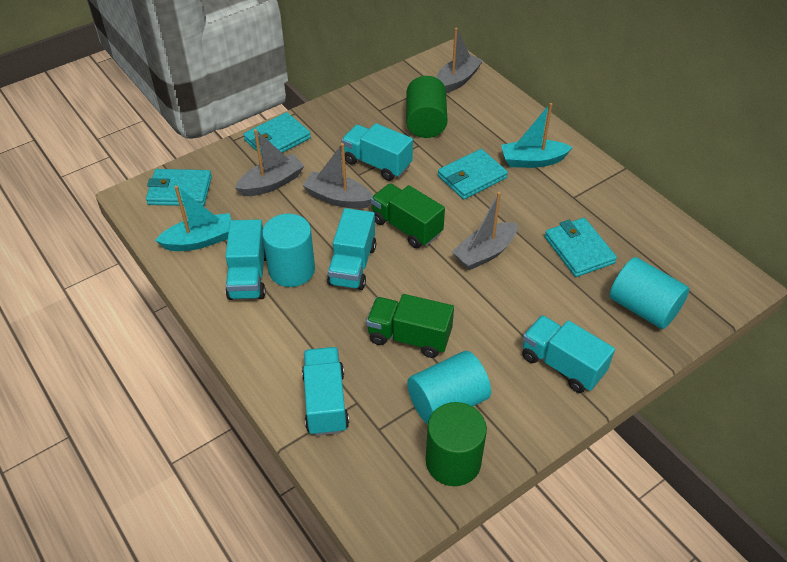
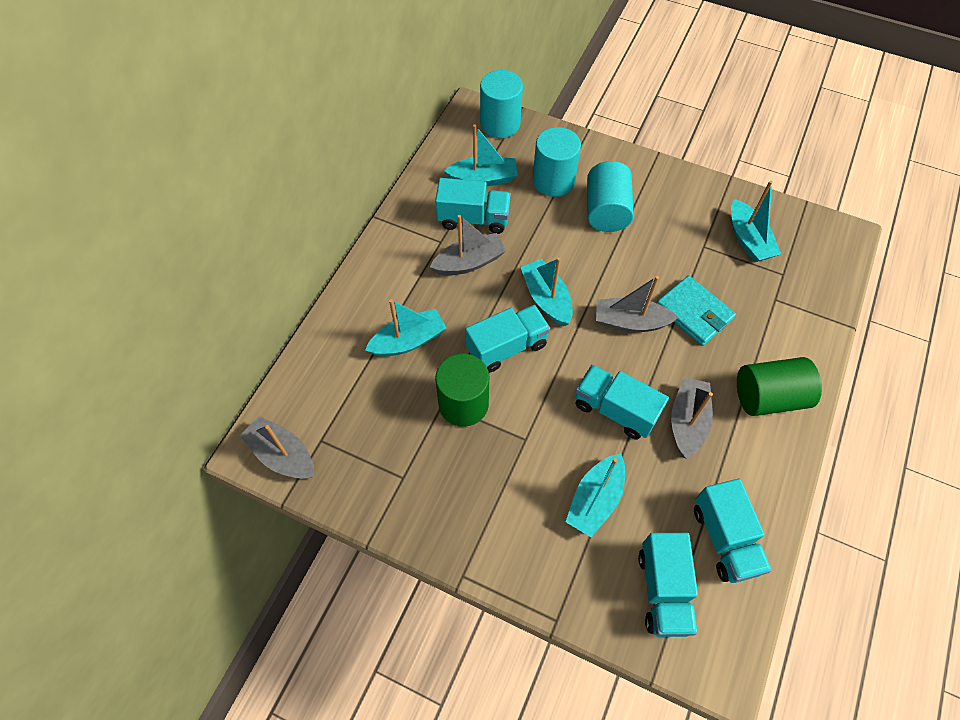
green truck: 2 -> 0
turquoise boat: 2 -> 5
turquoise wallet: 4 -> 1

